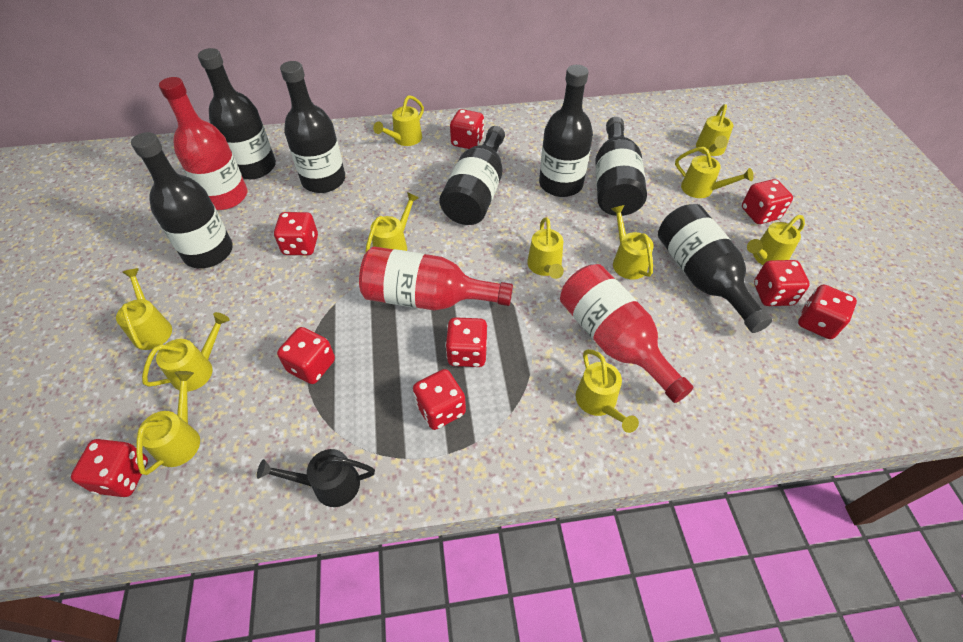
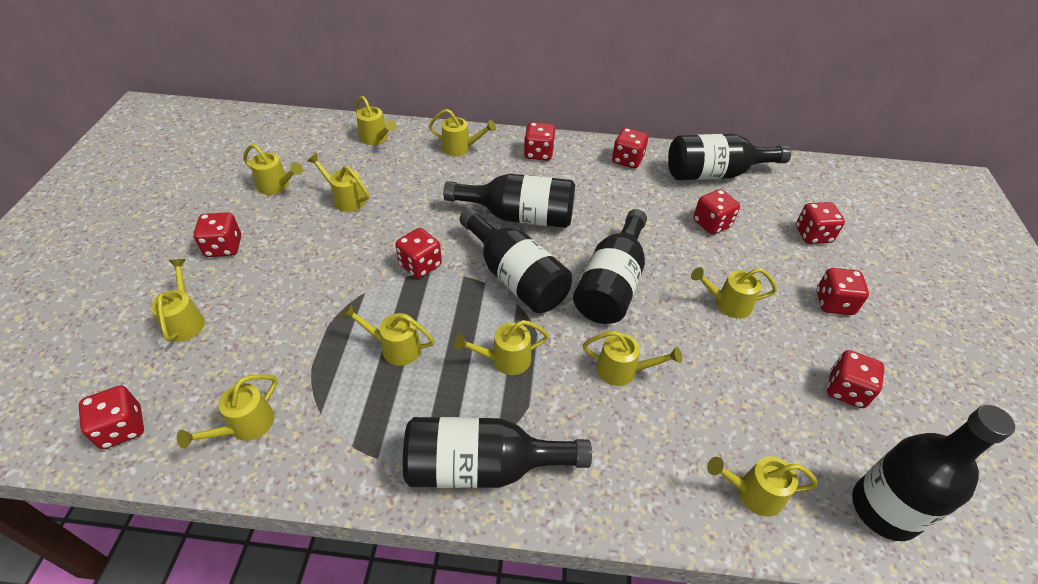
black bottle: 7 -> 6
black watering can: 1 -> 0
red bottle: 3 -> 0

